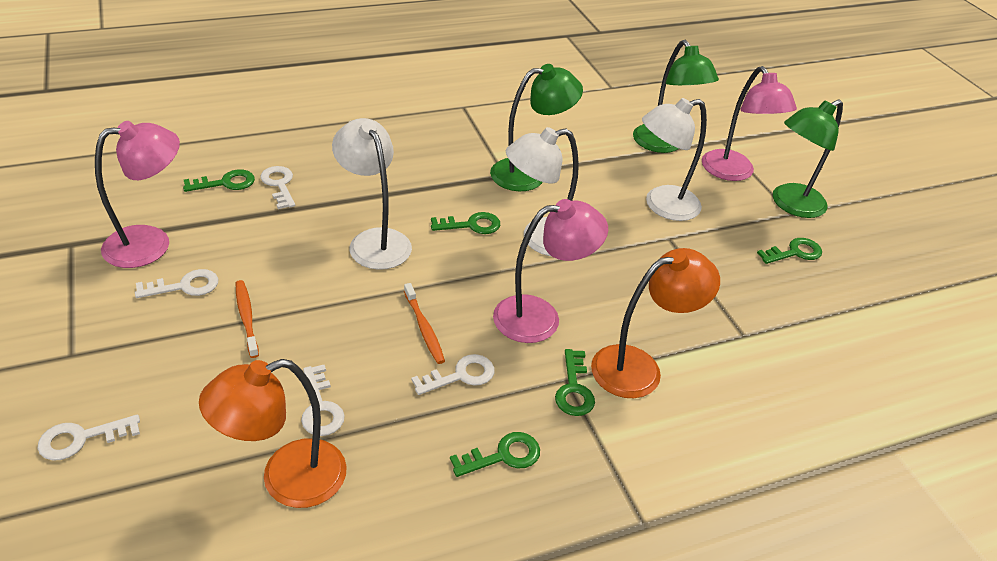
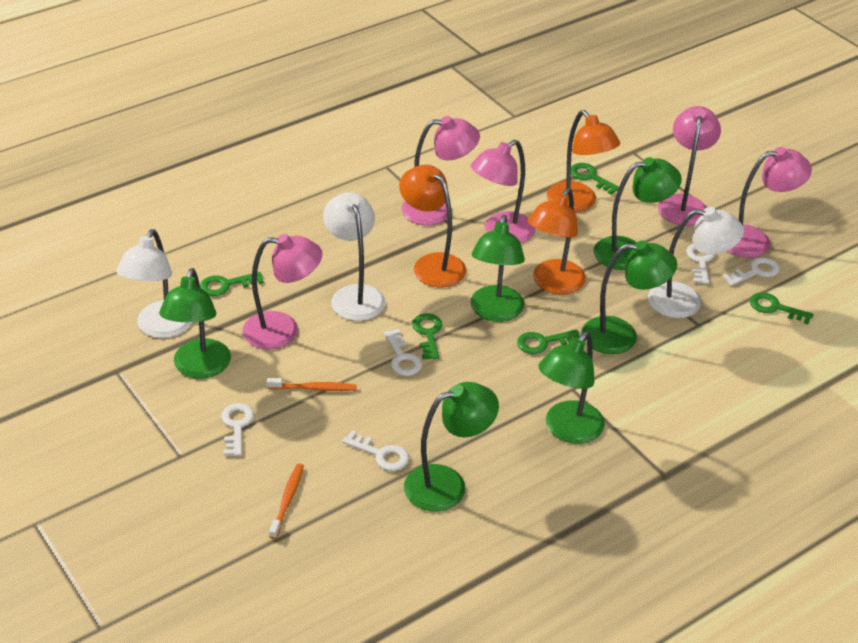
green lamp: 3 -> 6
orange lamp: 2 -> 3
pink lamp: 3 -> 5

